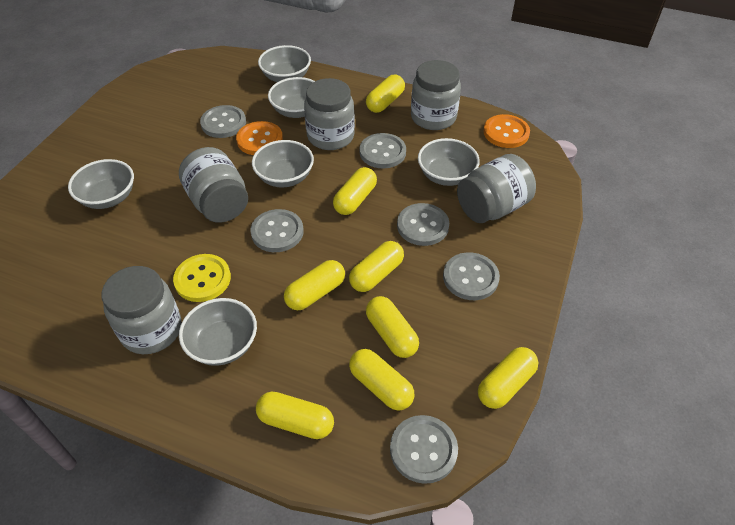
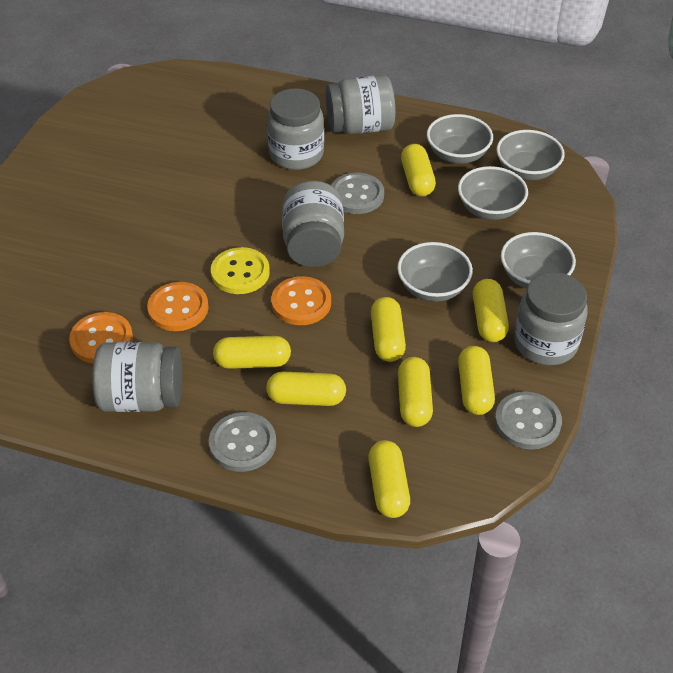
grey bowl: 6 -> 5
grey button: 6 -> 3
orange button: 2 -> 3

